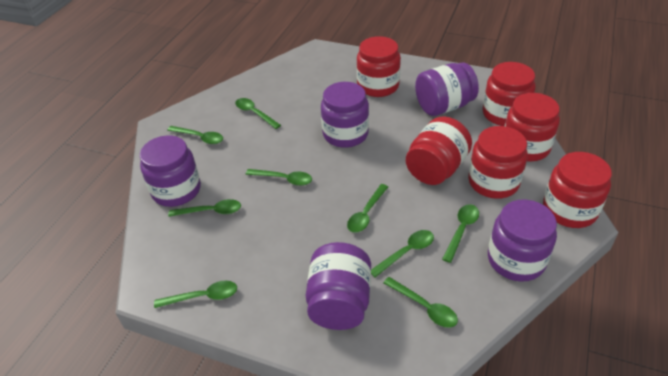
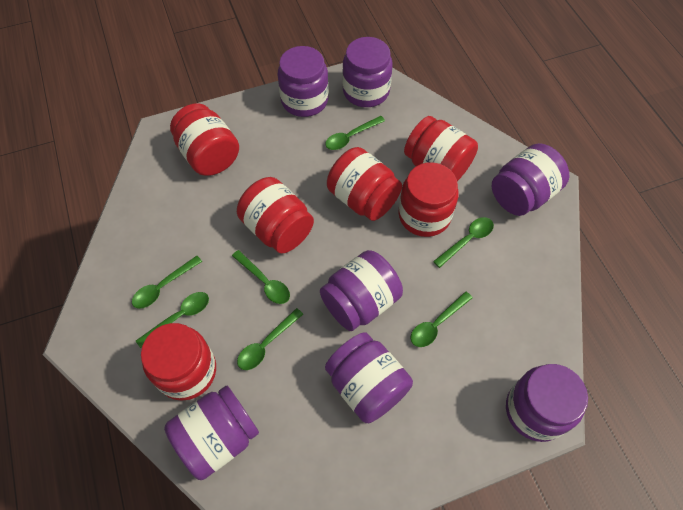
green spoon: 9 -> 7
purple jar: 5 -> 7

